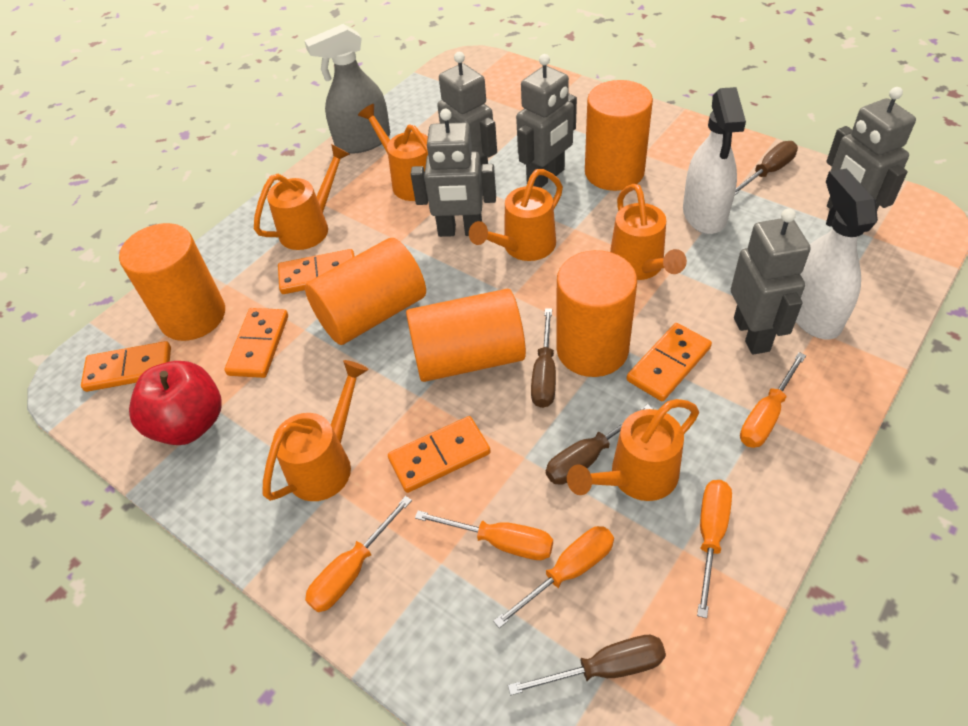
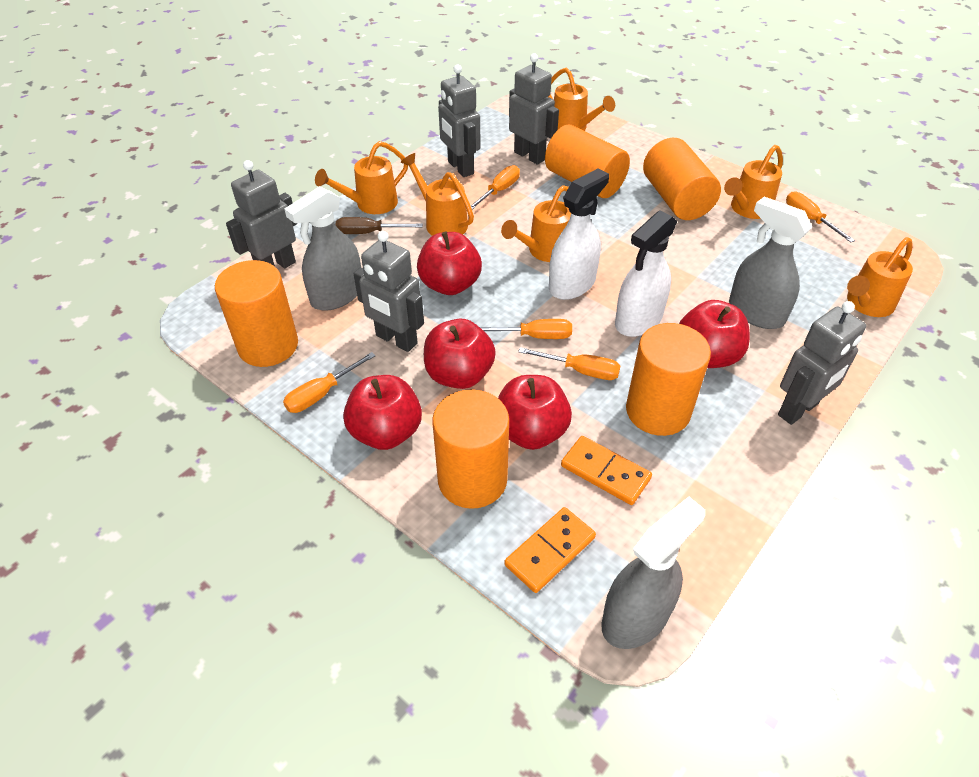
brown screwdriver: 4 -> 1
grey spray bottle: 1 -> 3
orange domino: 5 -> 2
red apple: 1 -> 5

